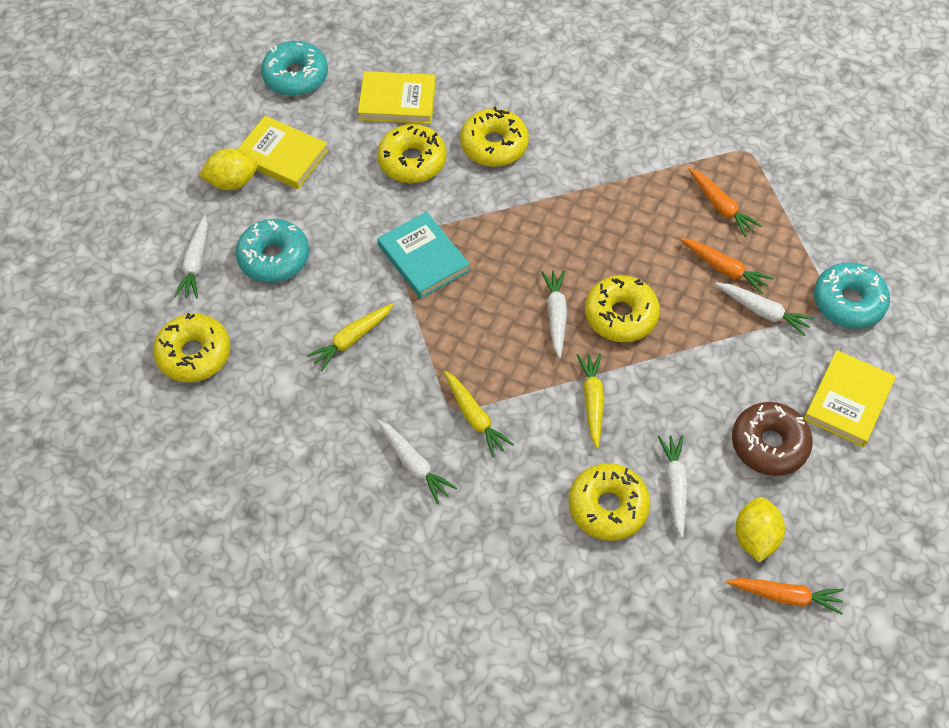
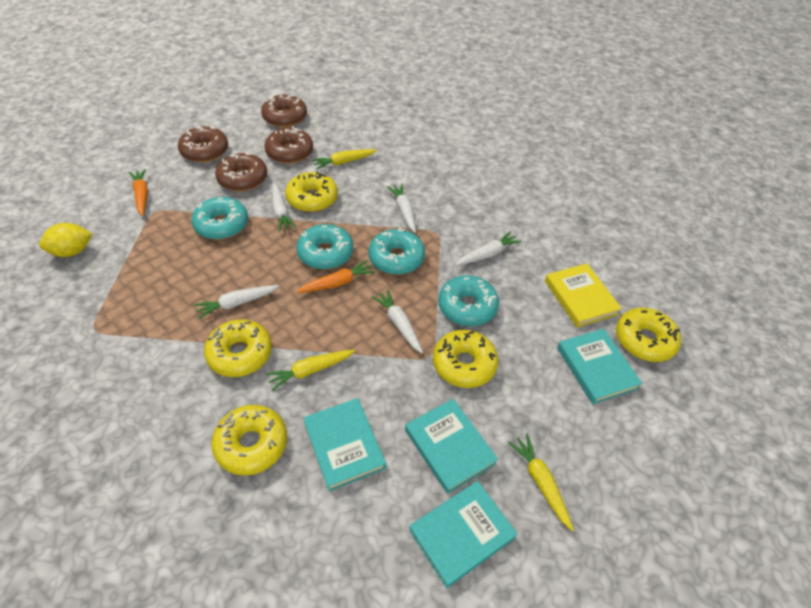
brown donut: 1 -> 4
orange carrot: 3 -> 2
turquoise book: 1 -> 4
turquoise donut: 3 -> 4
yellow book: 3 -> 1
yellow lemon: 2 -> 1

